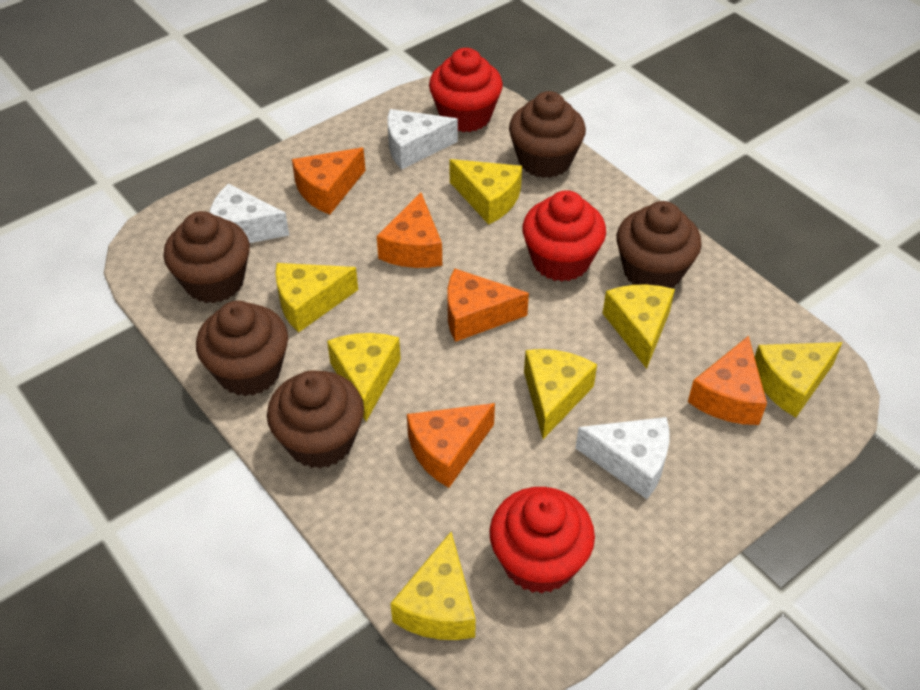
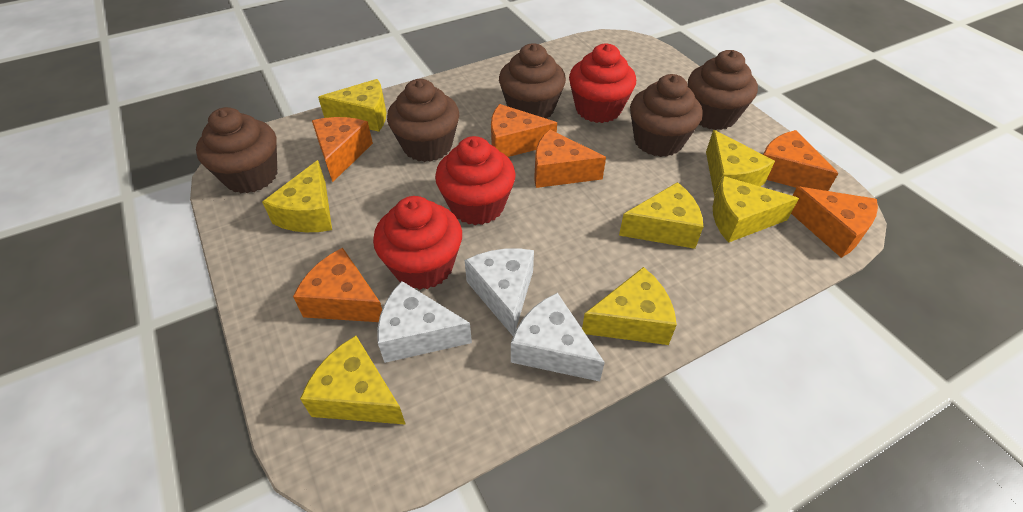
orange cheese: 5 -> 6

